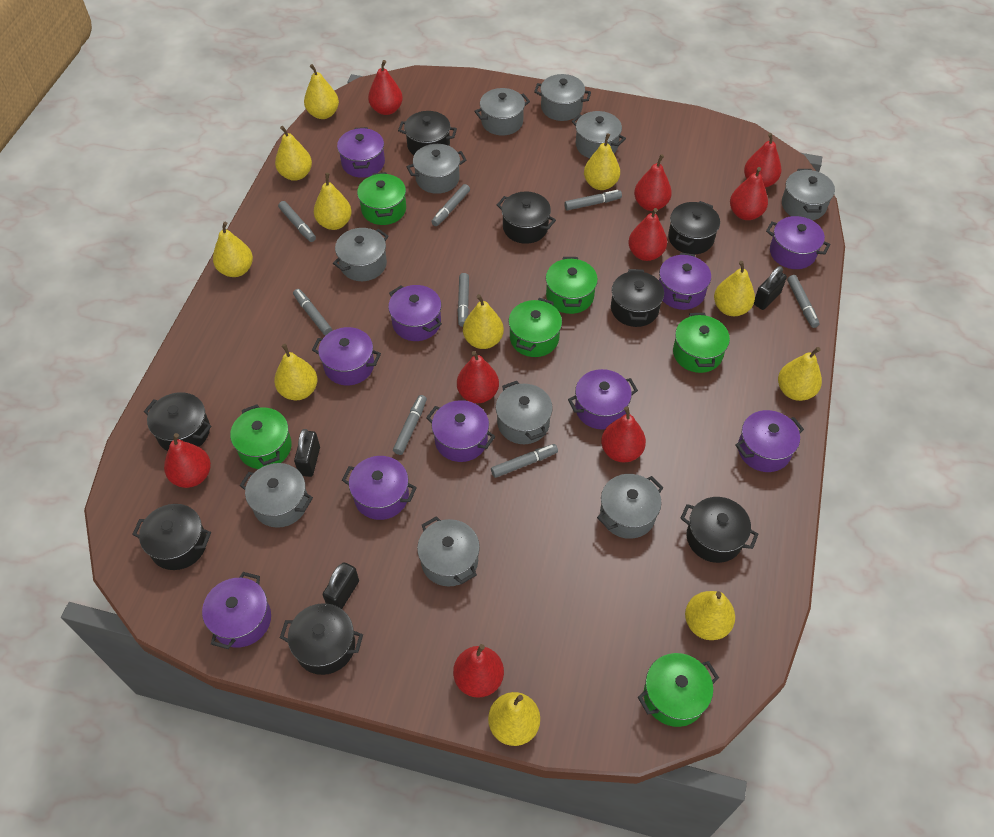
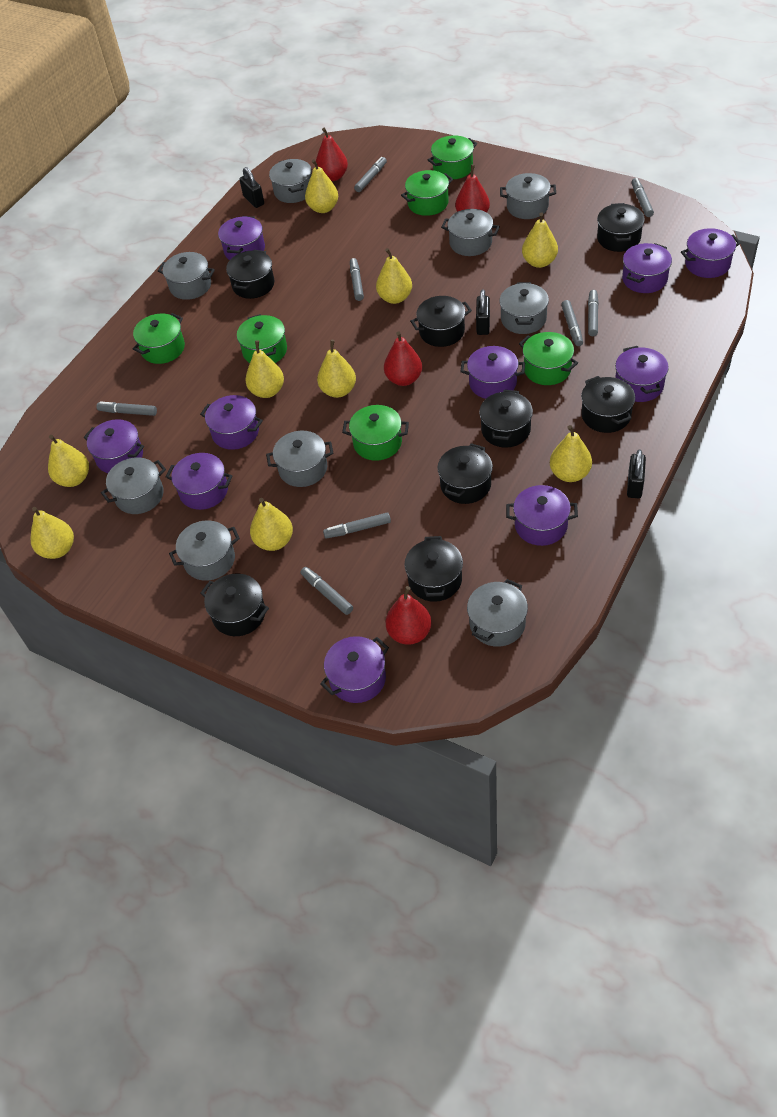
grey pot: 10 -> 9
red pear: 9 -> 4
yellow pear: 11 -> 9

